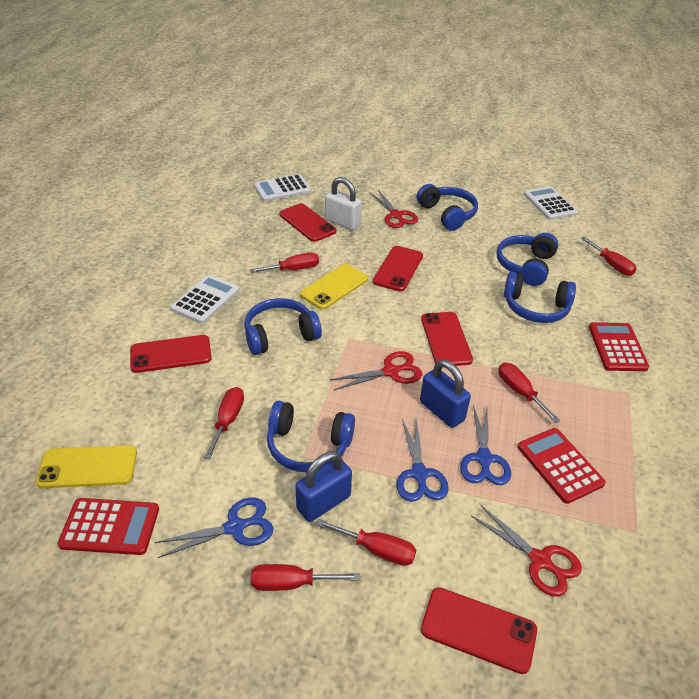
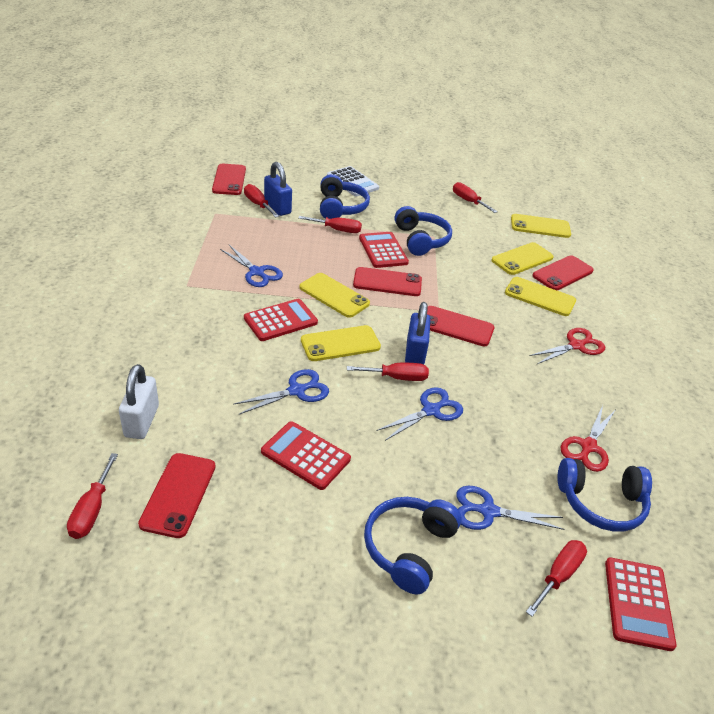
blue headphones: 5 -> 4
blue scissors: 3 -> 4
red calculator: 3 -> 4
red scissors: 3 -> 2
white calculator: 3 -> 1
yellow phone: 2 -> 5

